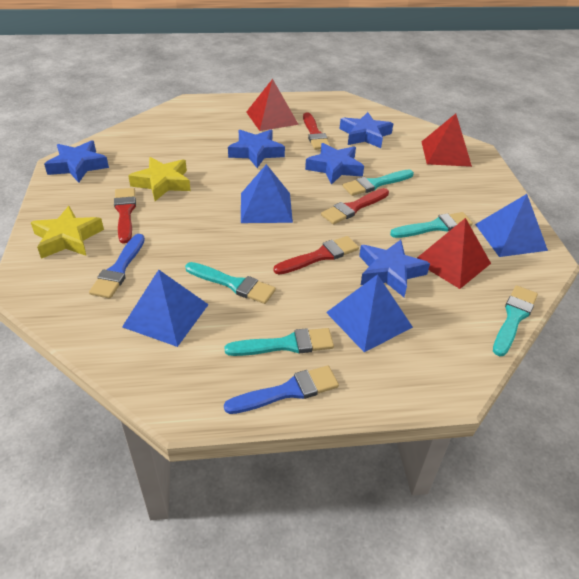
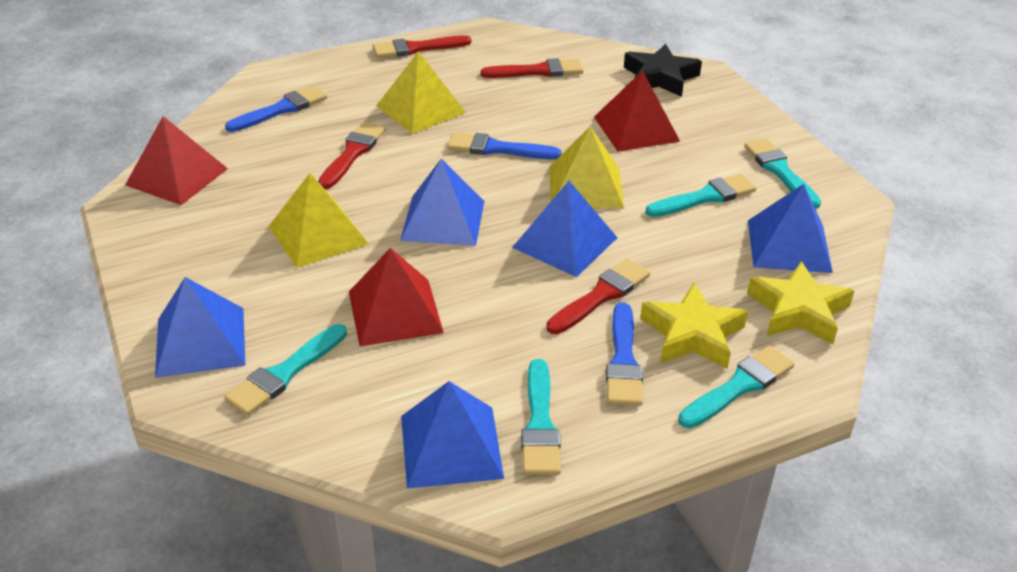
black star: 0 -> 1
blue brush: 2 -> 3
blue pyramid: 4 -> 5
blue star: 5 -> 0
yellow pyramid: 0 -> 3

